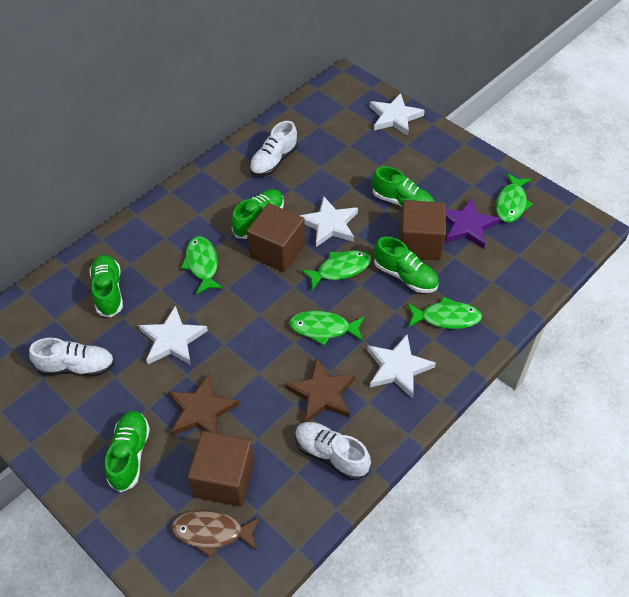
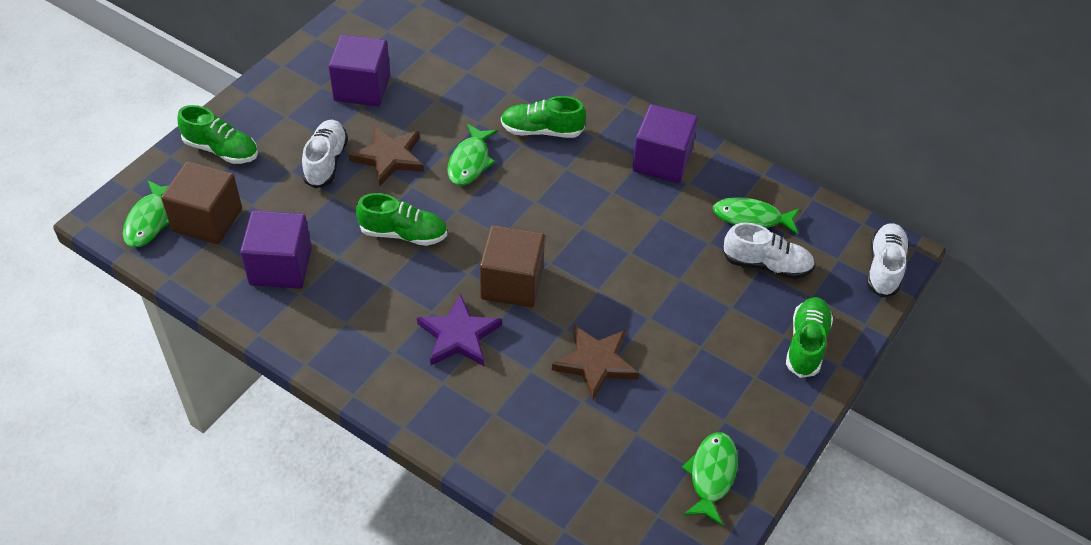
brown cube: 3 -> 2
brown fish: 1 -> 0
green fish: 5 -> 4
green shoe: 5 -> 4
purple cube: 0 -> 3
white star: 4 -> 0

